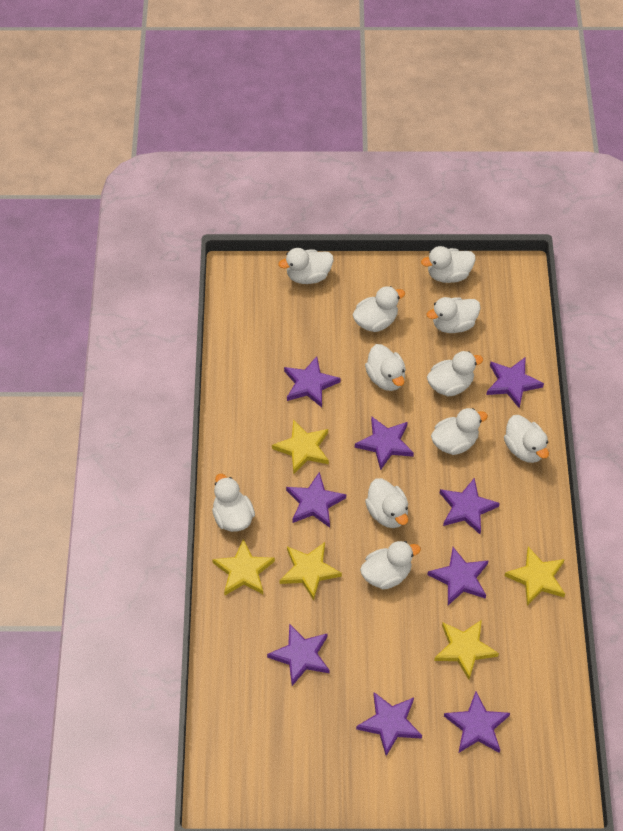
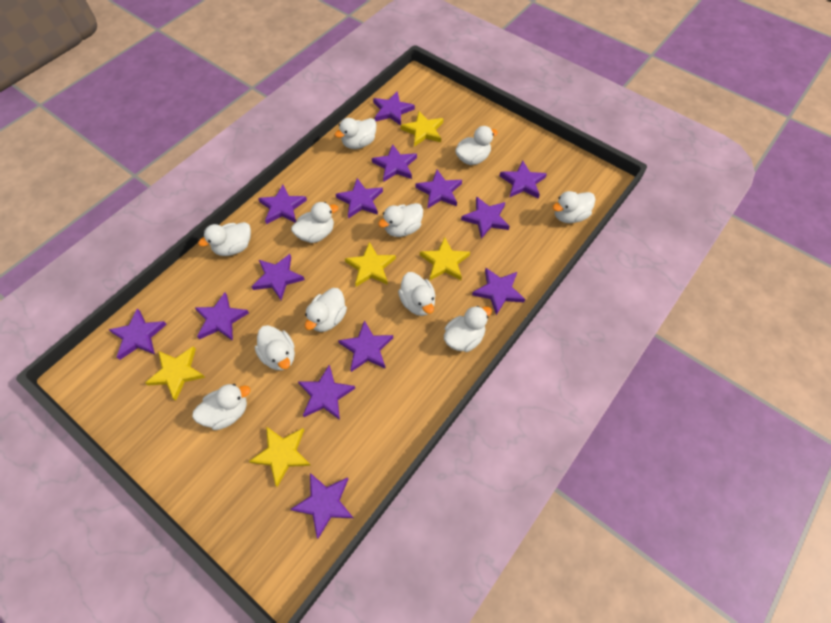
purple star: 9 -> 14

